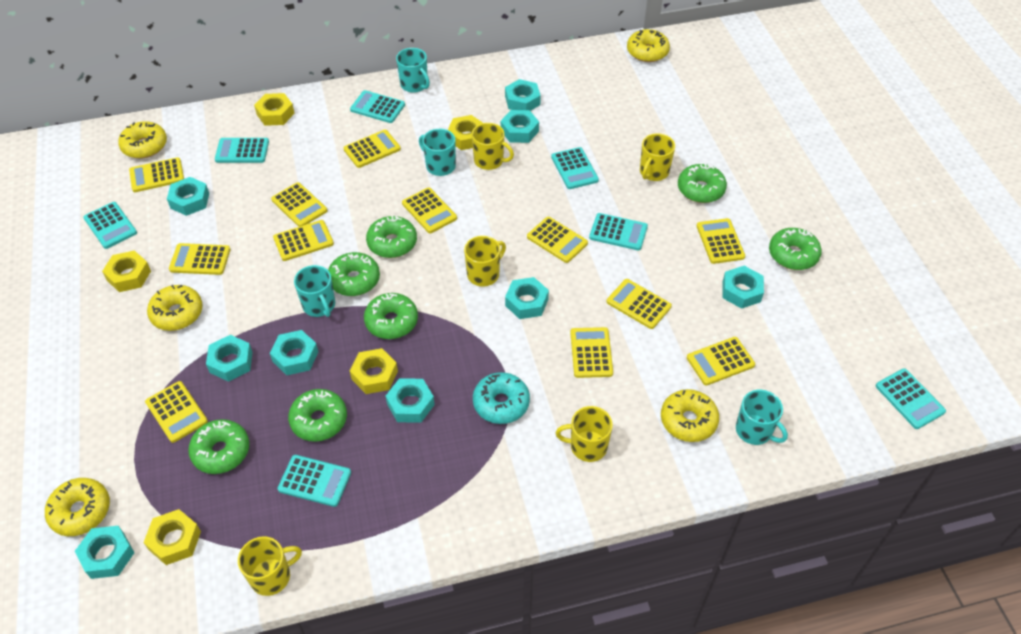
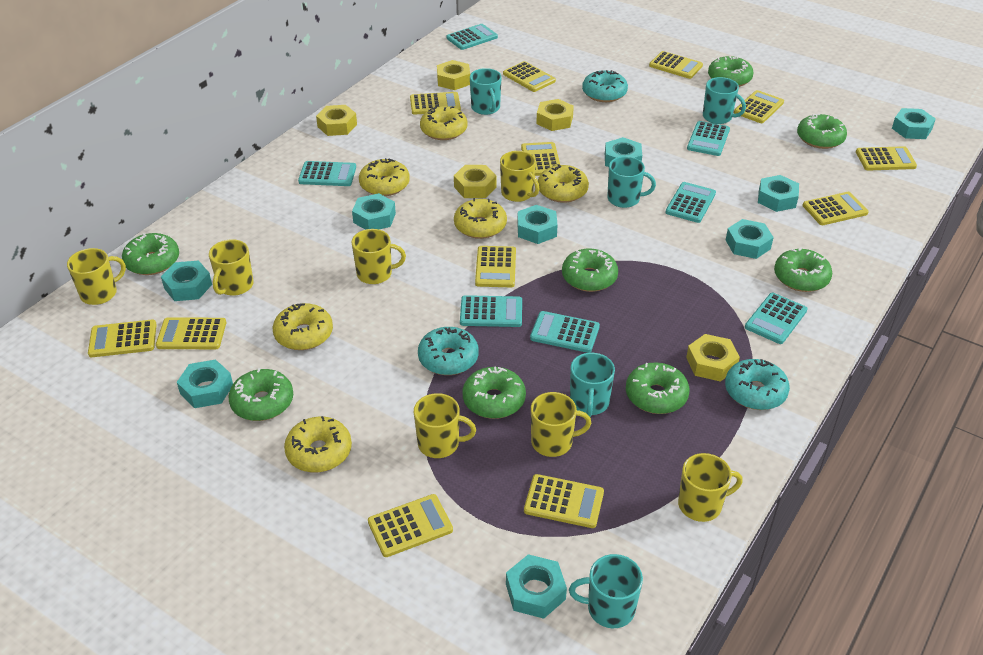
green donut: 7 -> 8
turquoise donut: 1 -> 3
turquoise mug: 4 -> 5
yellow donut: 5 -> 6
yellow mug: 5 -> 7

